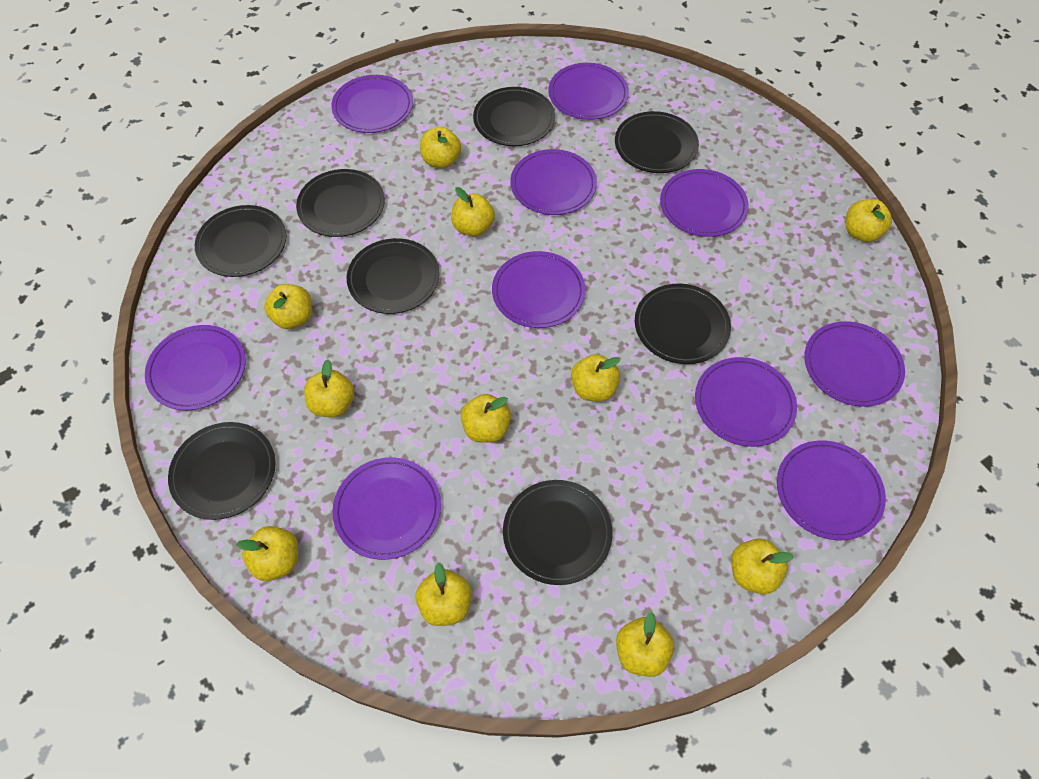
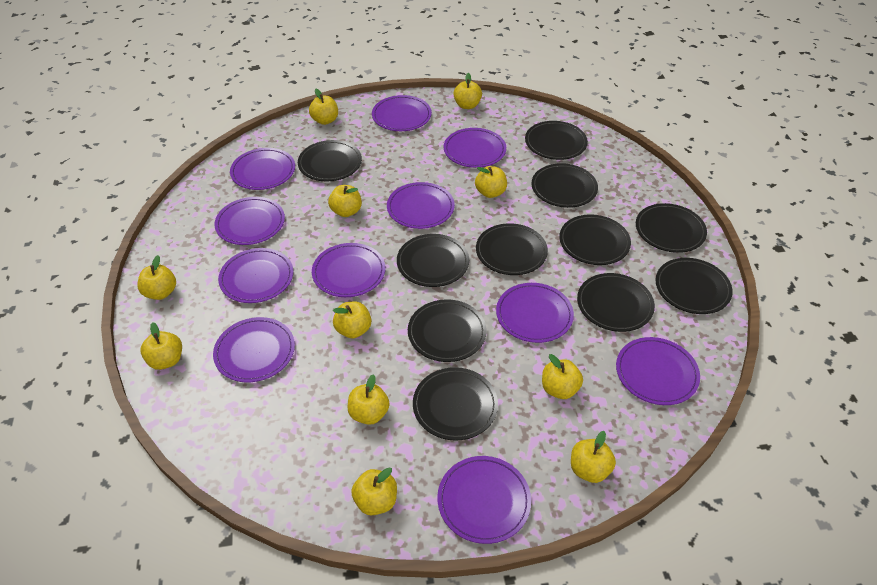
black plate: 8 -> 11
purple plate: 10 -> 11

